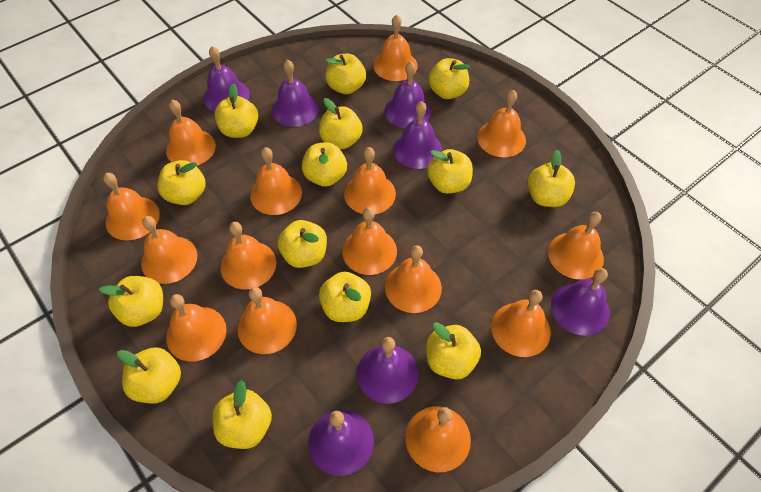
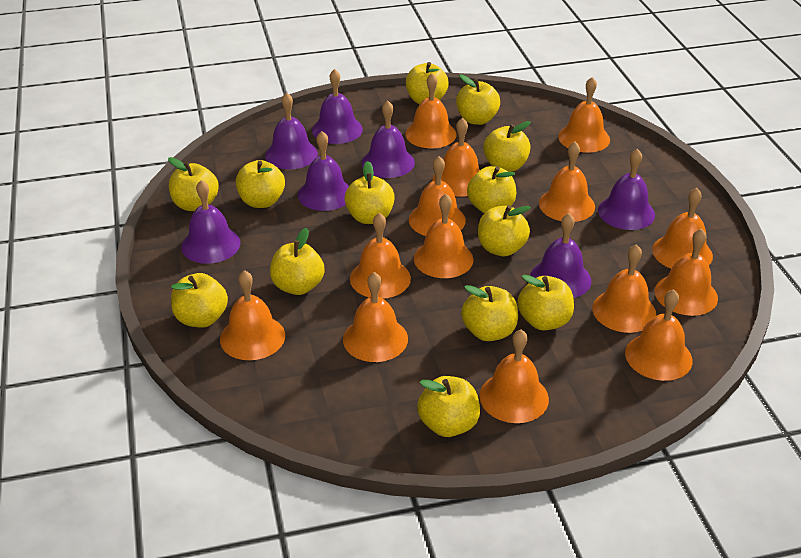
orange bell: 15 -> 14
yellow apple: 14 -> 13

